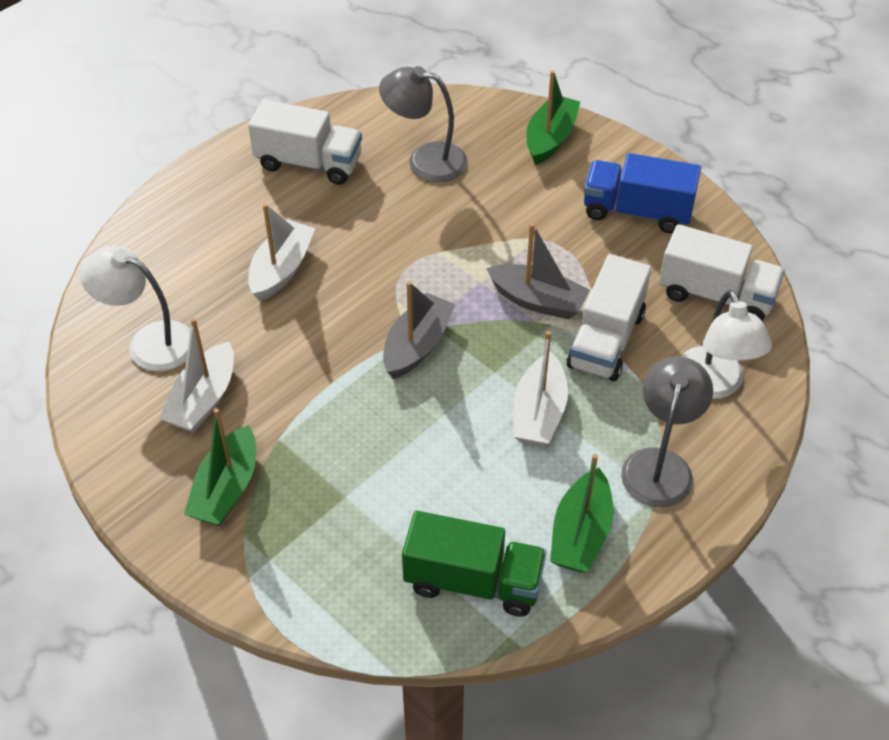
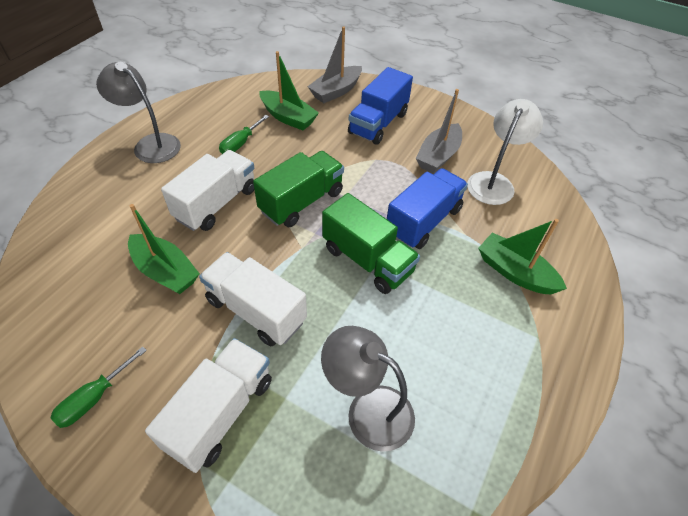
blue truck: 1 -> 2
green screwdriver: 0 -> 2
green truck: 1 -> 2
white boat: 3 -> 0
white lamp: 2 -> 1

